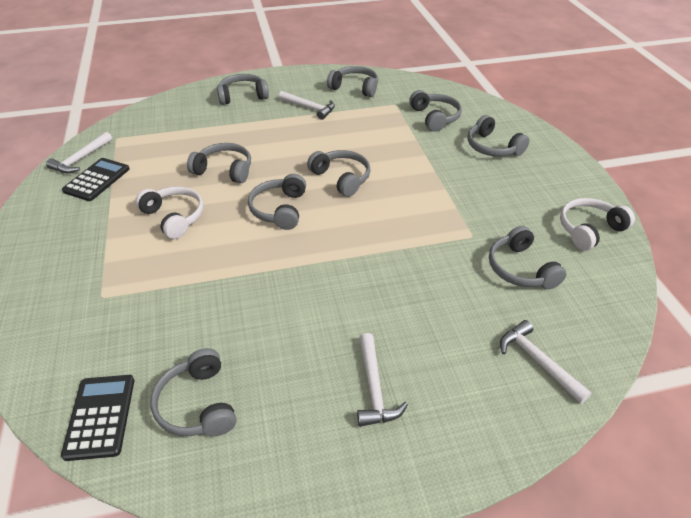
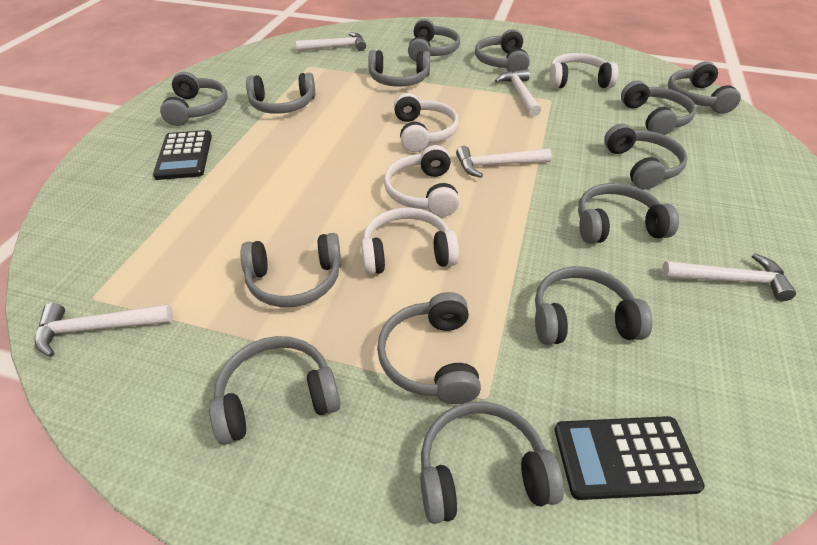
grey headphones: 9 -> 14
white hammer: 4 -> 5
white headphones: 2 -> 4

